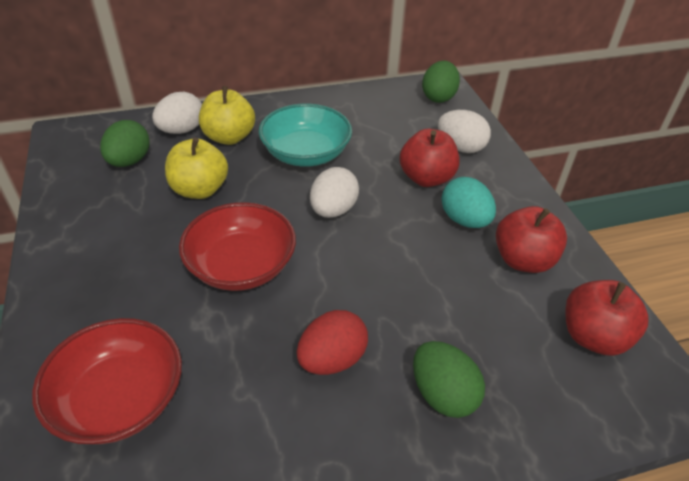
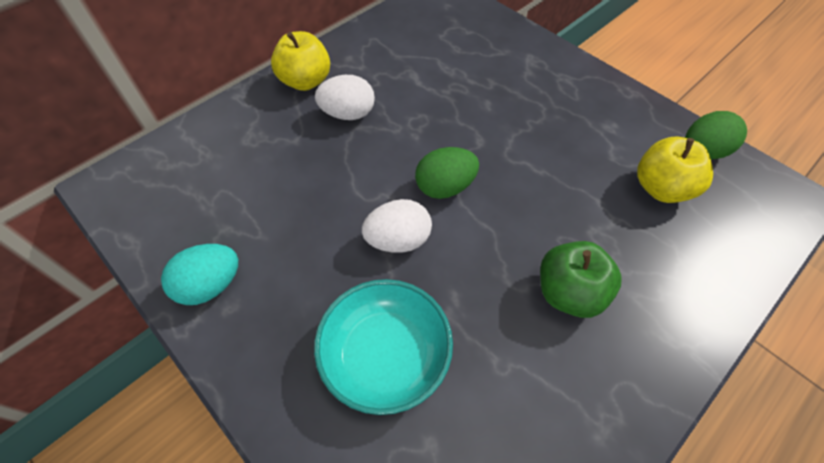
green apple: 0 -> 1
green egg: 3 -> 2
red apple: 3 -> 0
red bowl: 2 -> 0
red egg: 1 -> 0
white egg: 3 -> 2

